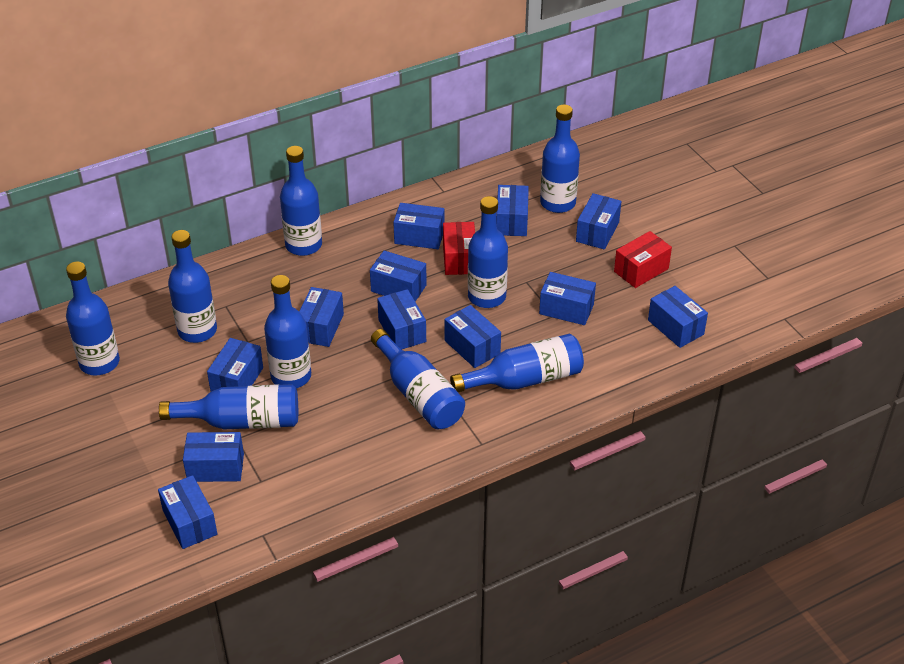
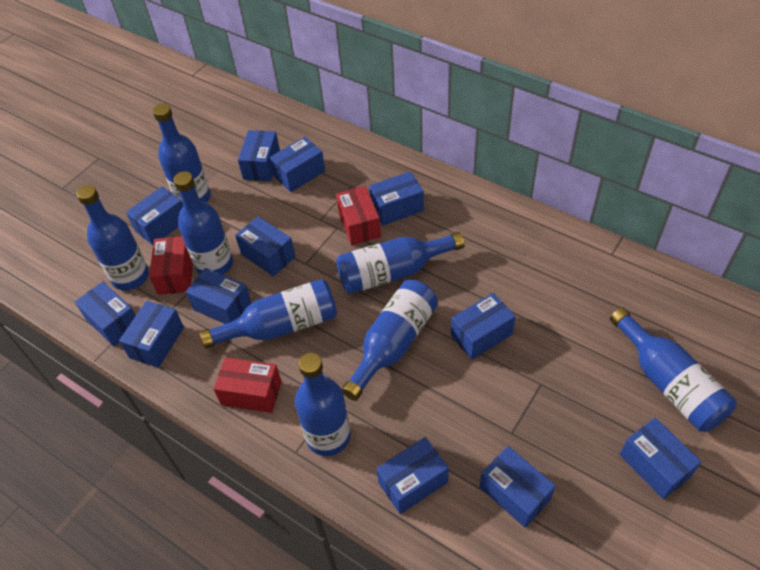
blue bottle: 9 -> 8
red box: 2 -> 3

